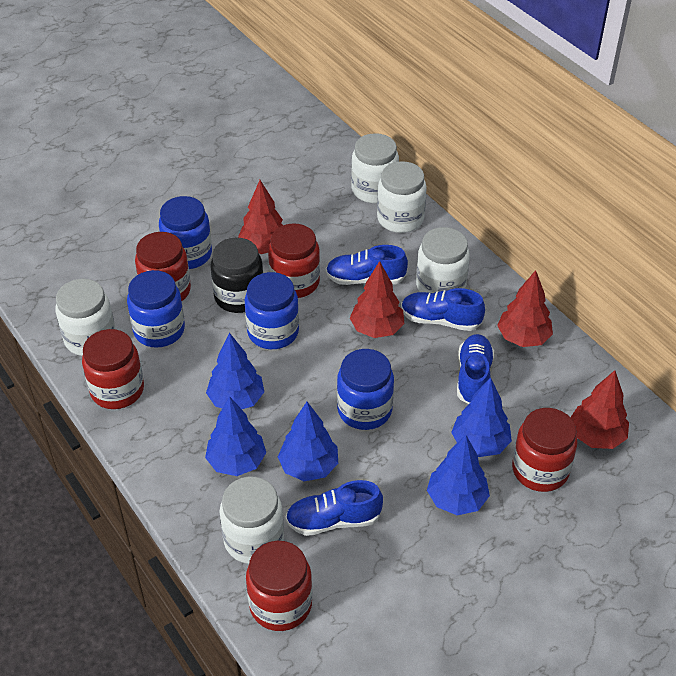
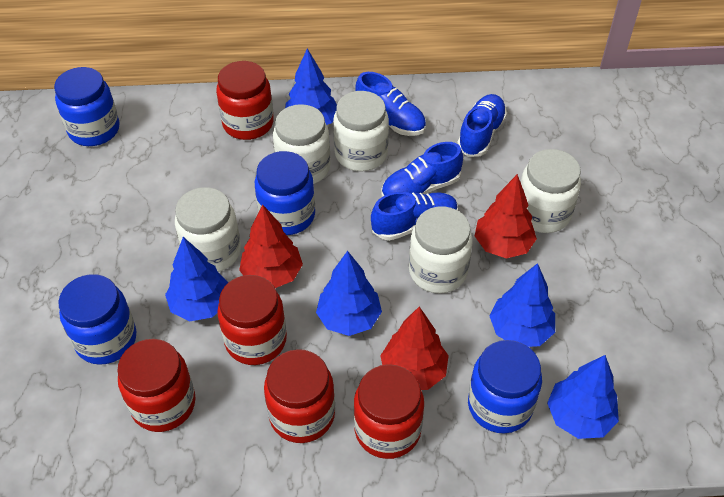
black jar: 1 -> 0
red tree: 4 -> 3

